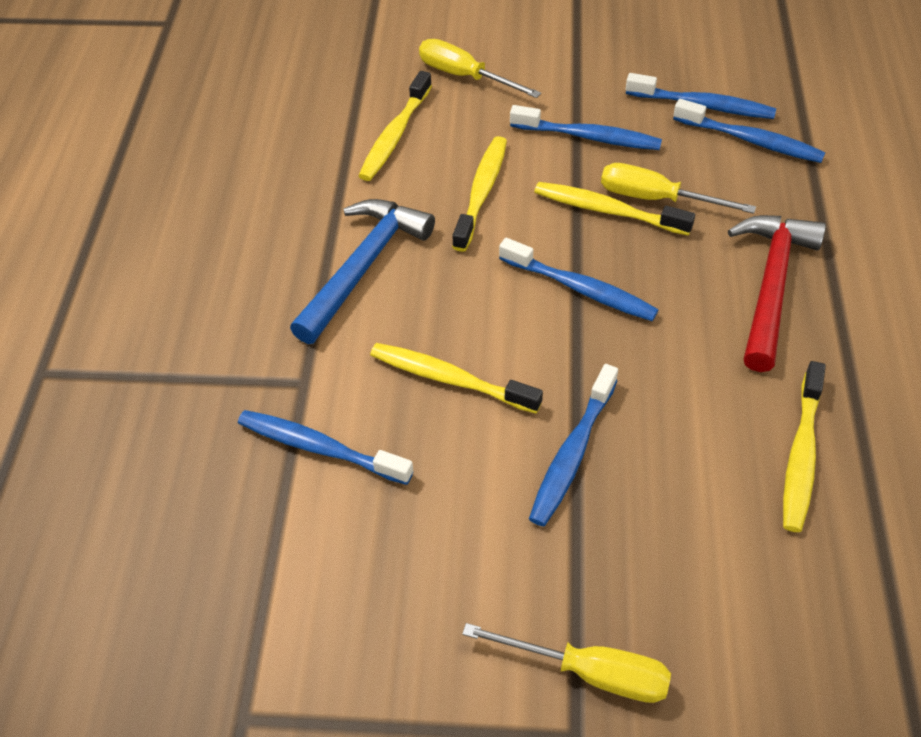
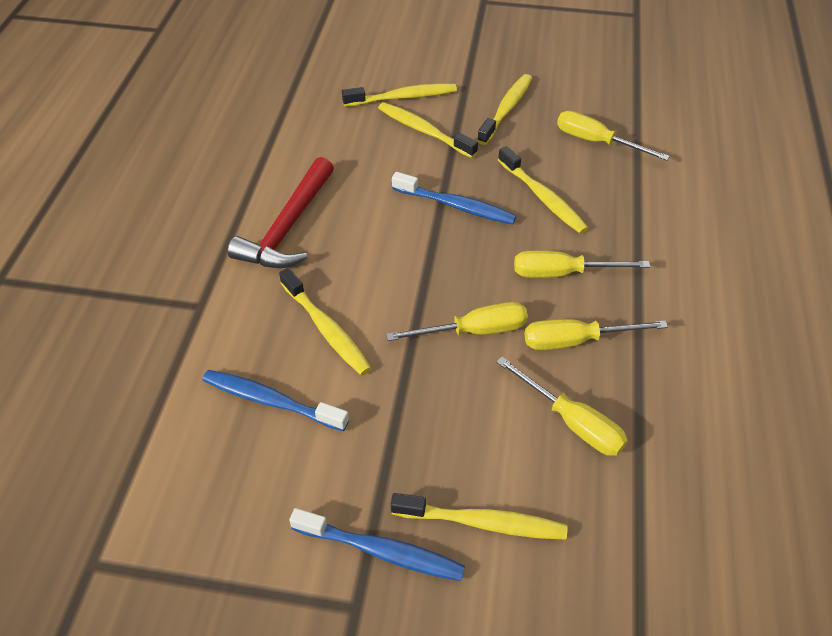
blue hammer: 1 -> 0
blue toothbrush: 6 -> 3
yellow screwdriver: 3 -> 5
yellow toothbrush: 5 -> 6

